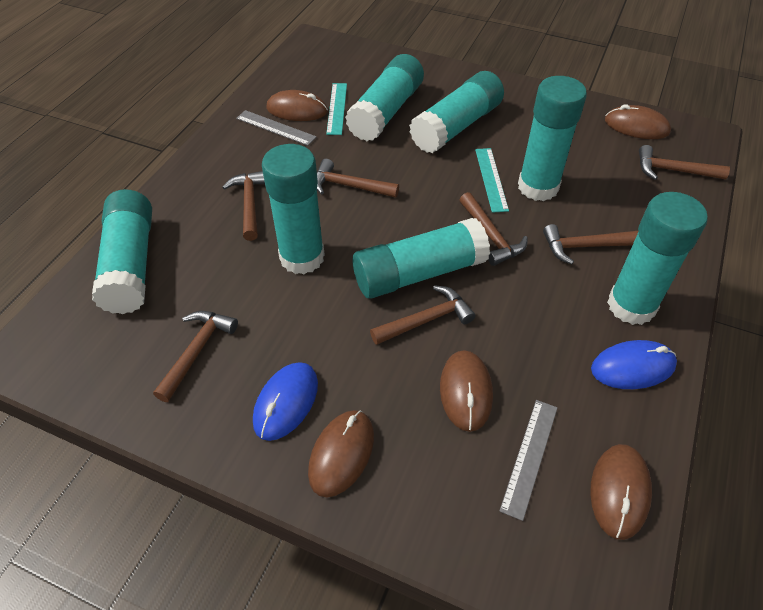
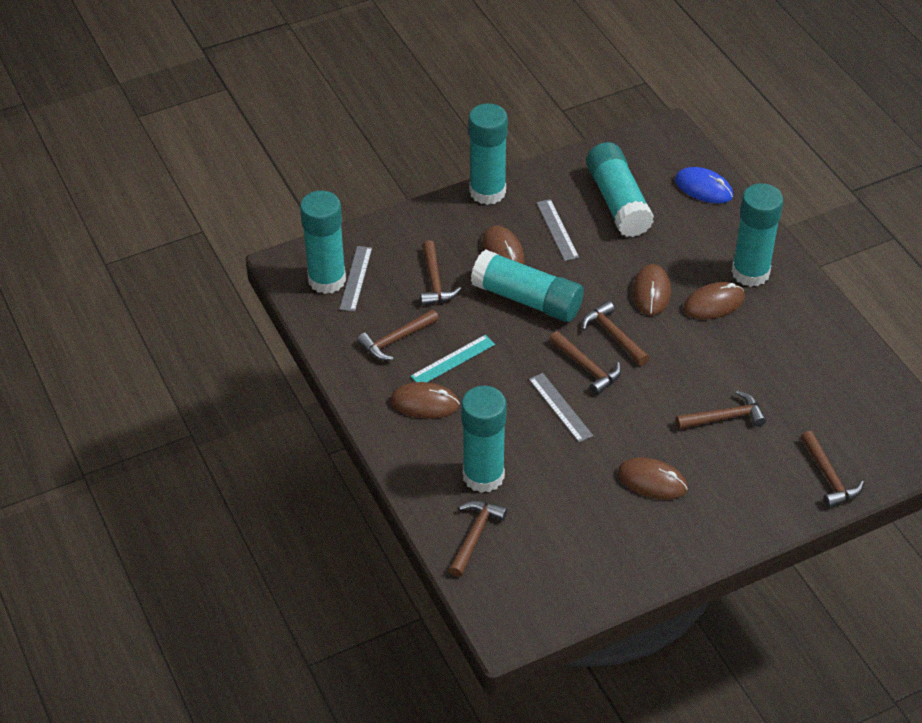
blue mouse: 2 -> 1
grey ruler: 2 -> 3
turquoise glue stick: 7 -> 6
turquoise ruler: 2 -> 1

